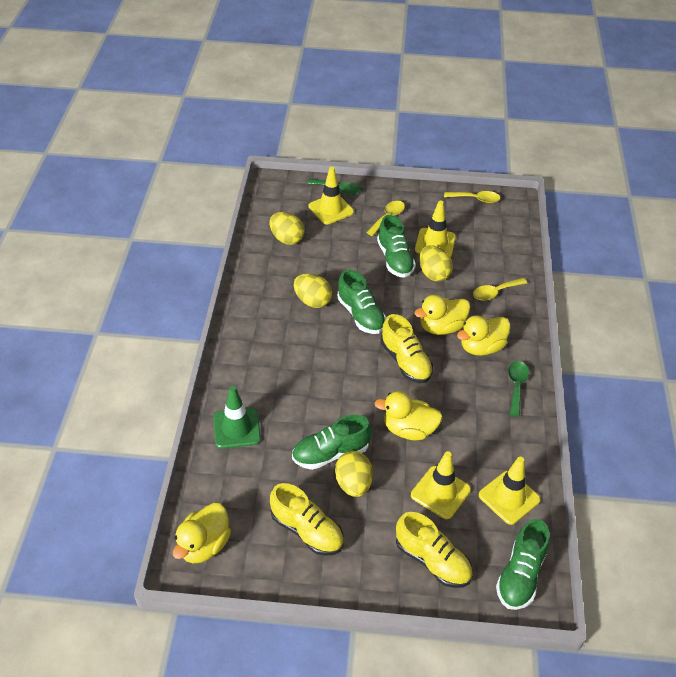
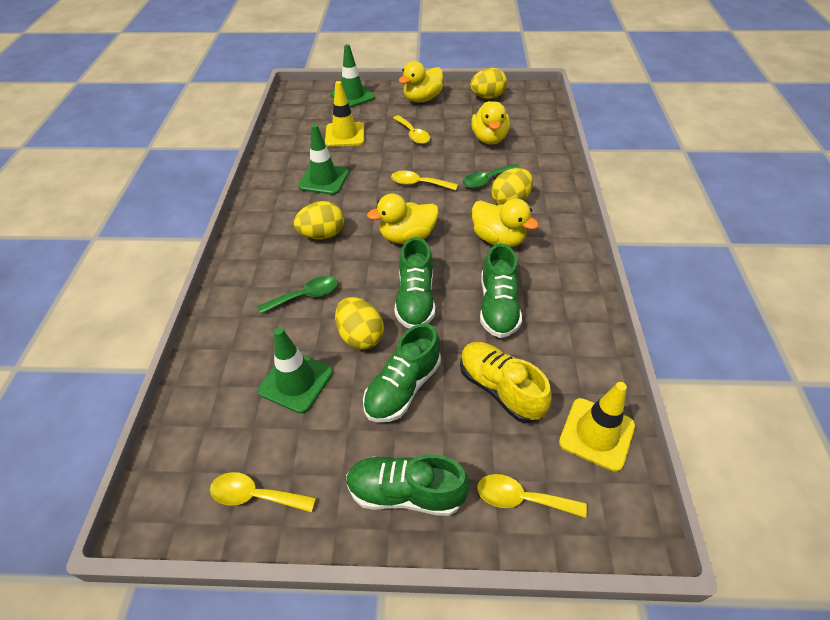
green traffic cone: 1 -> 3
yellow shoe: 3 -> 1
yellow spoon: 3 -> 4
yellow traffic cone: 4 -> 2

